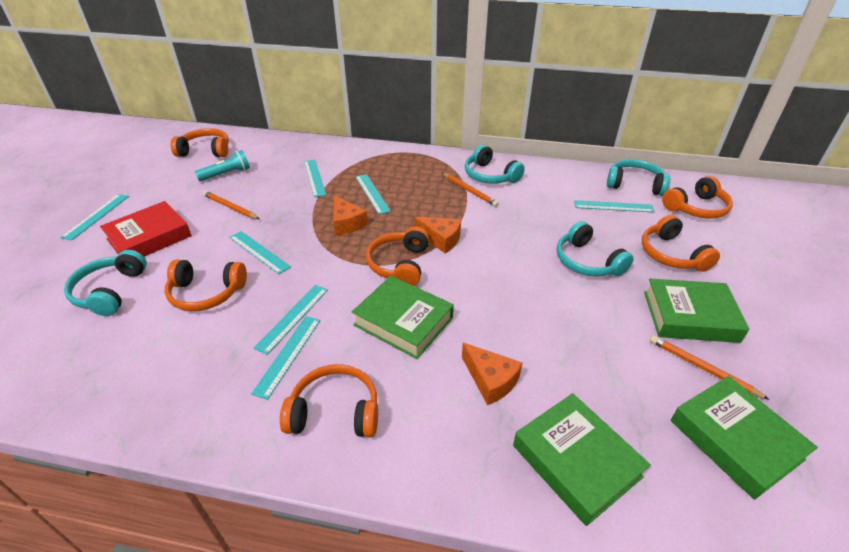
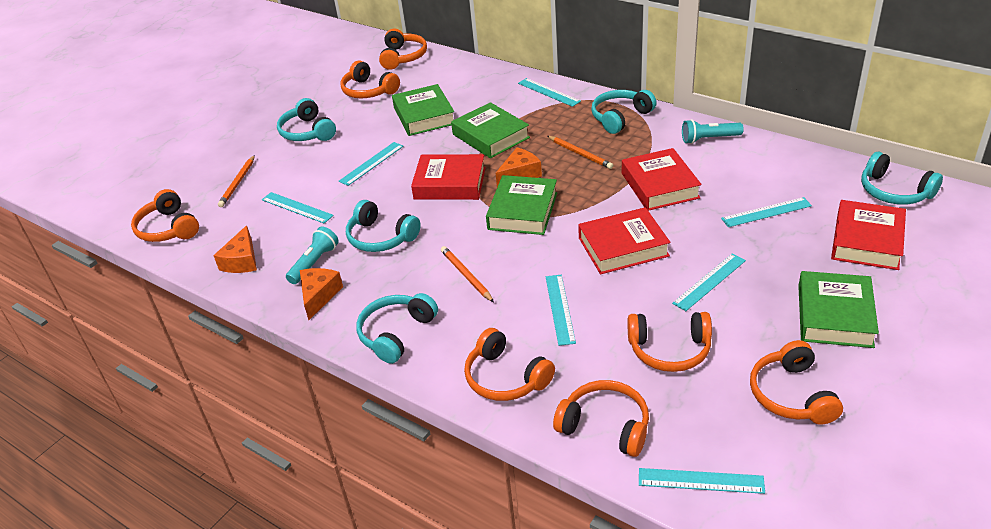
orange headphones: 6 -> 7
red book: 1 -> 4
turquoise flashlight: 1 -> 2
turquoise headphones: 4 -> 5

